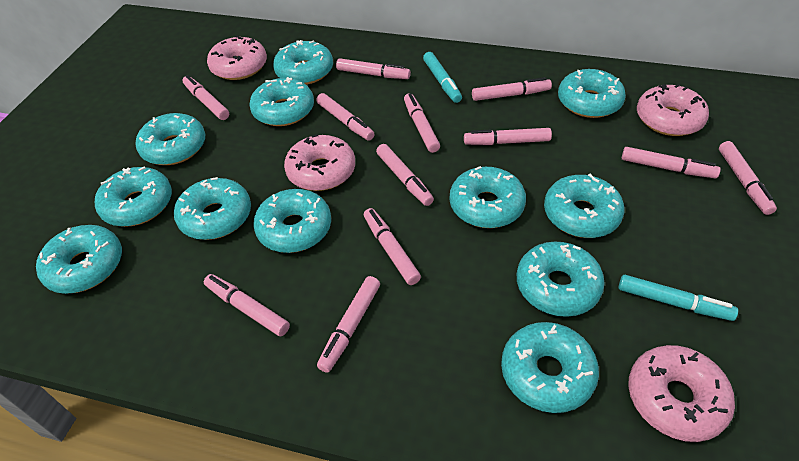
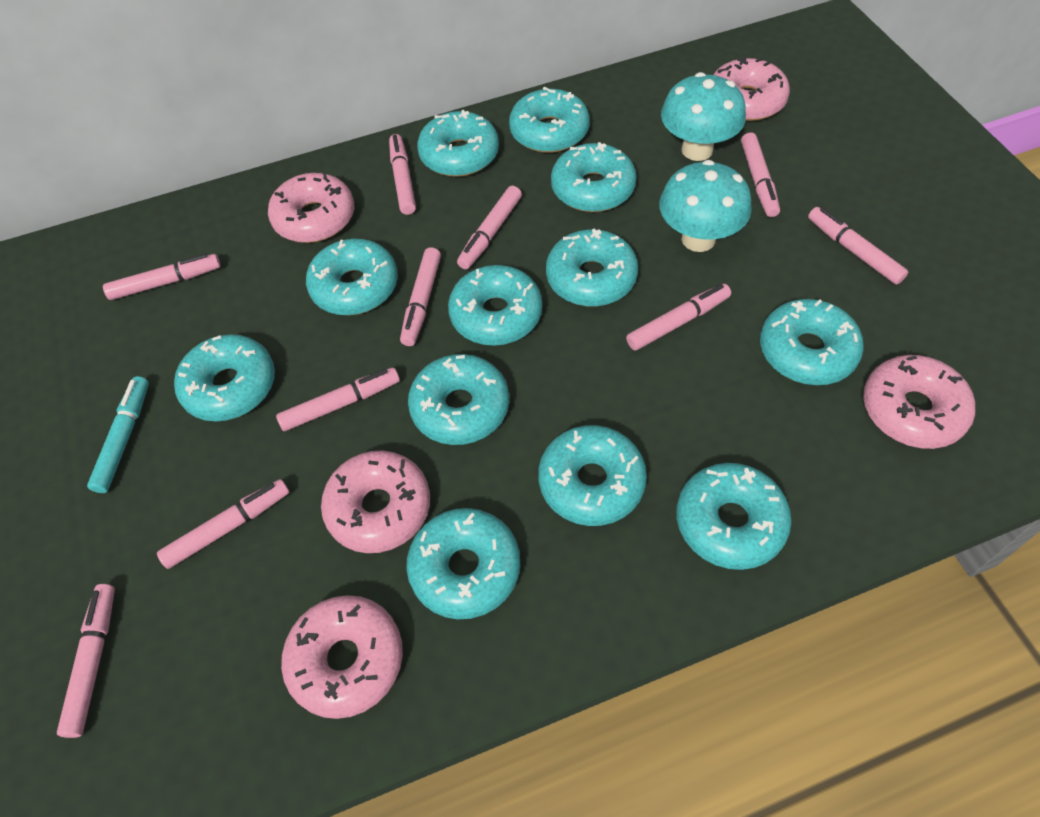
pink donut: 4 -> 5
pink marker: 12 -> 10
turquoise marker: 2 -> 1
turquoise mushroom: 0 -> 2

